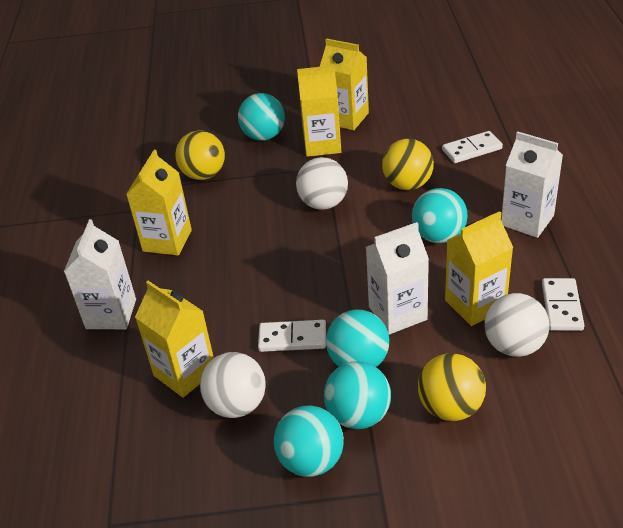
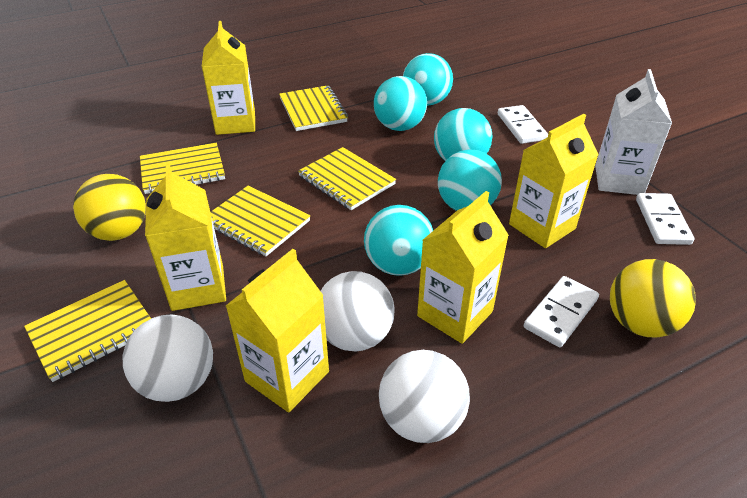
white carton: 3 -> 1
yellow ball: 3 -> 2
yellow notebook: 0 -> 5

